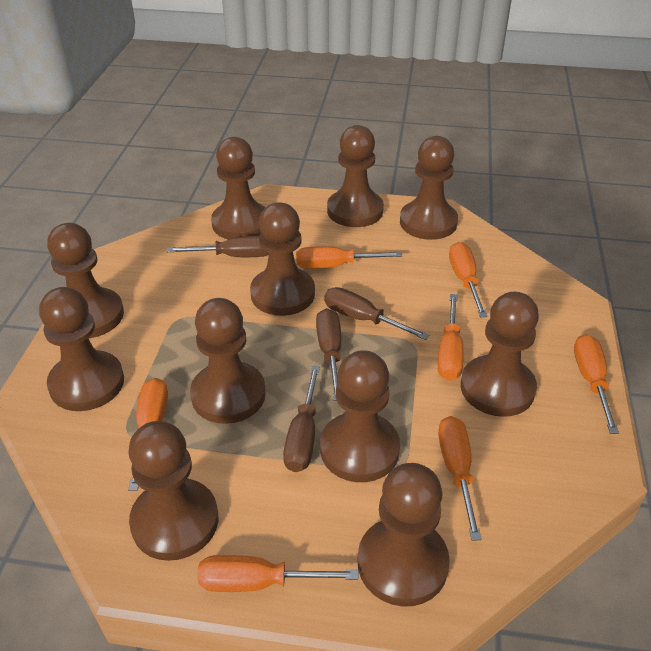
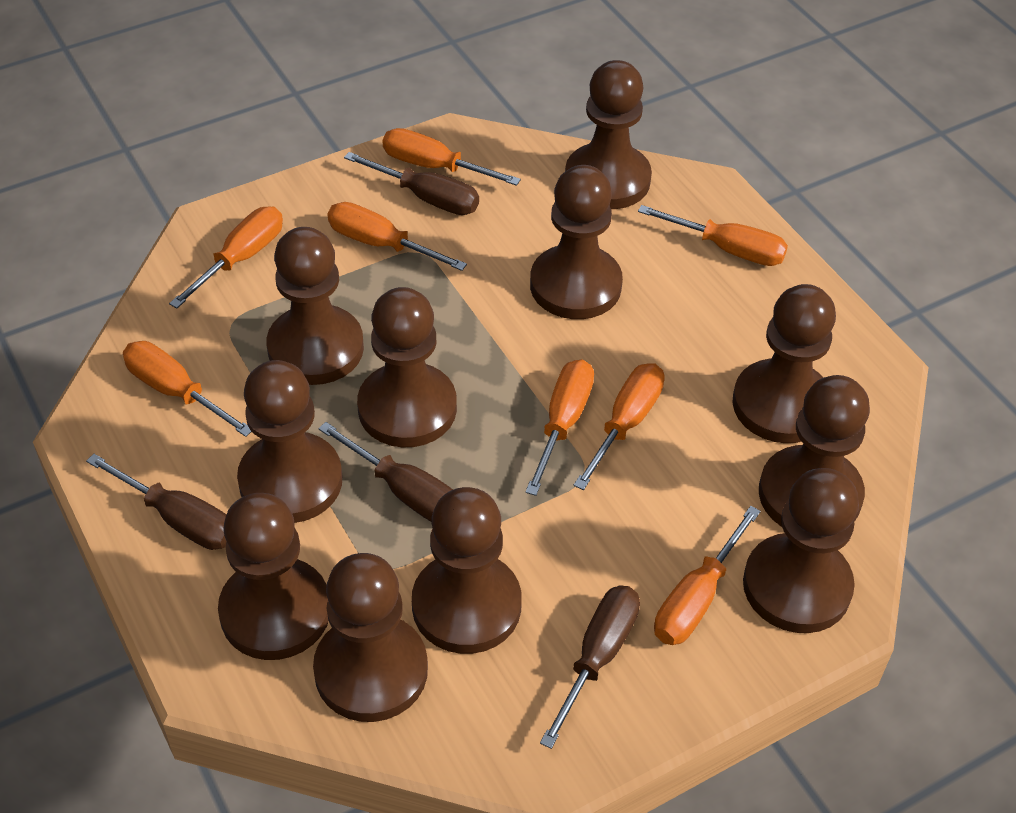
orange screwdriver: 7 -> 8

